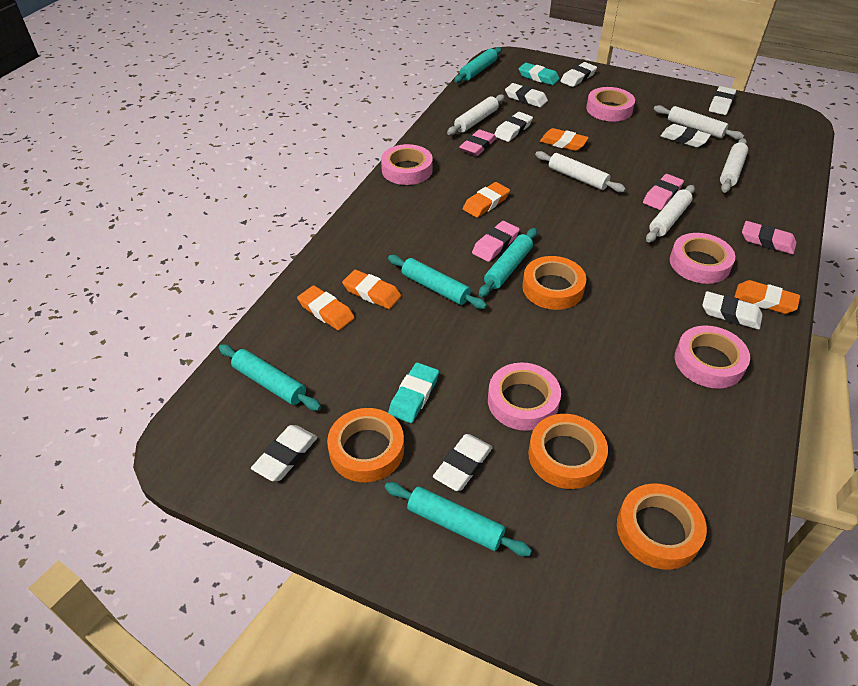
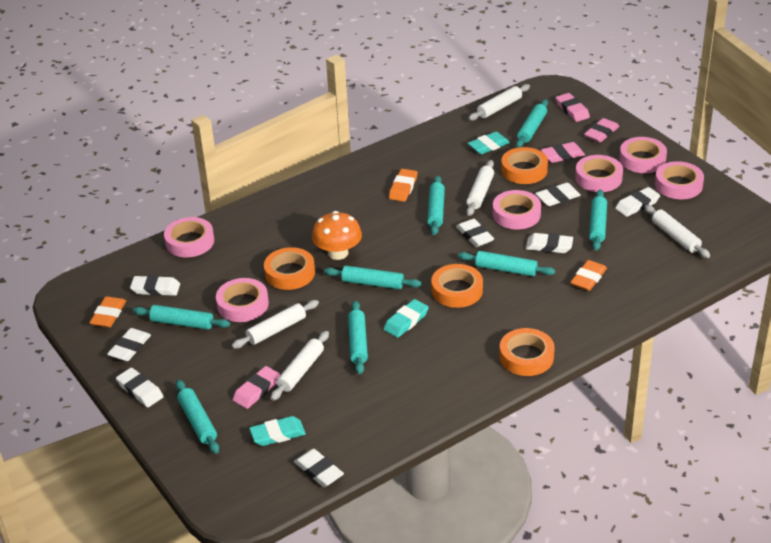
orange eraser: 5 -> 3
orange mushroom: 0 -> 1
pink tape: 5 -> 6
turquoise eraser: 2 -> 3
turquoise rolling pin: 5 -> 8

